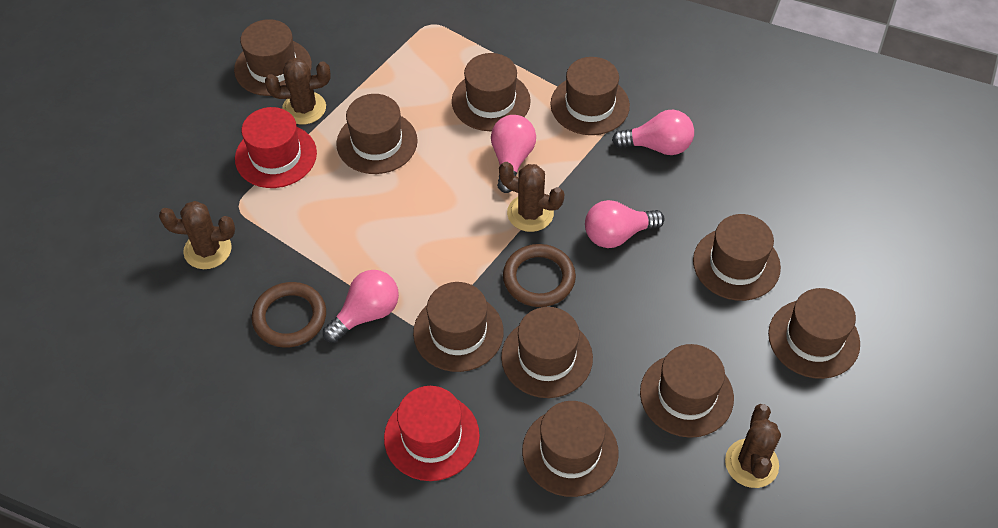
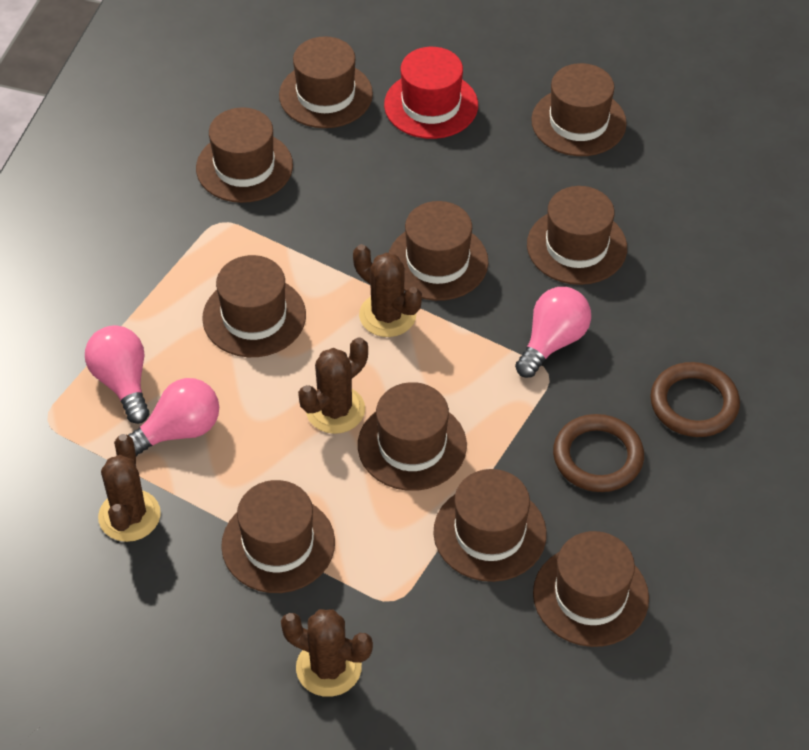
pink light bulb: 4 -> 3
red hat: 2 -> 1

